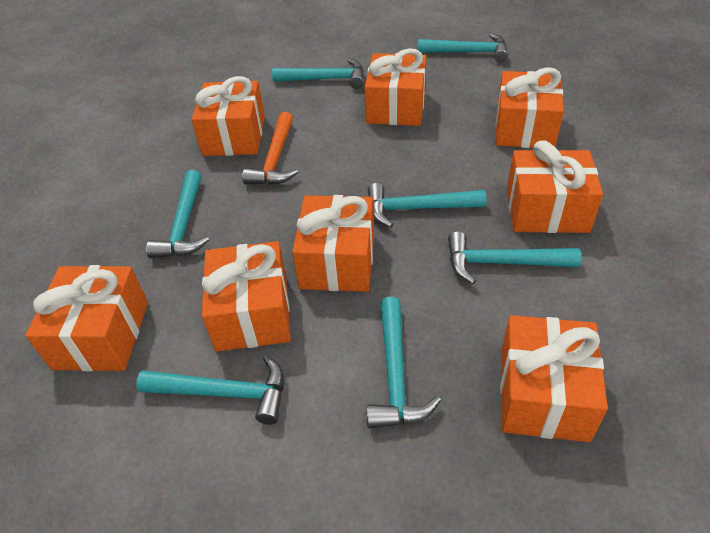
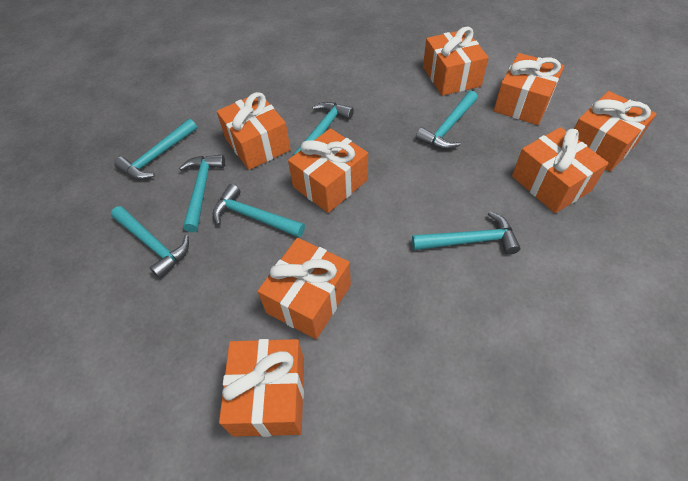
orange hammer: 1 -> 0

